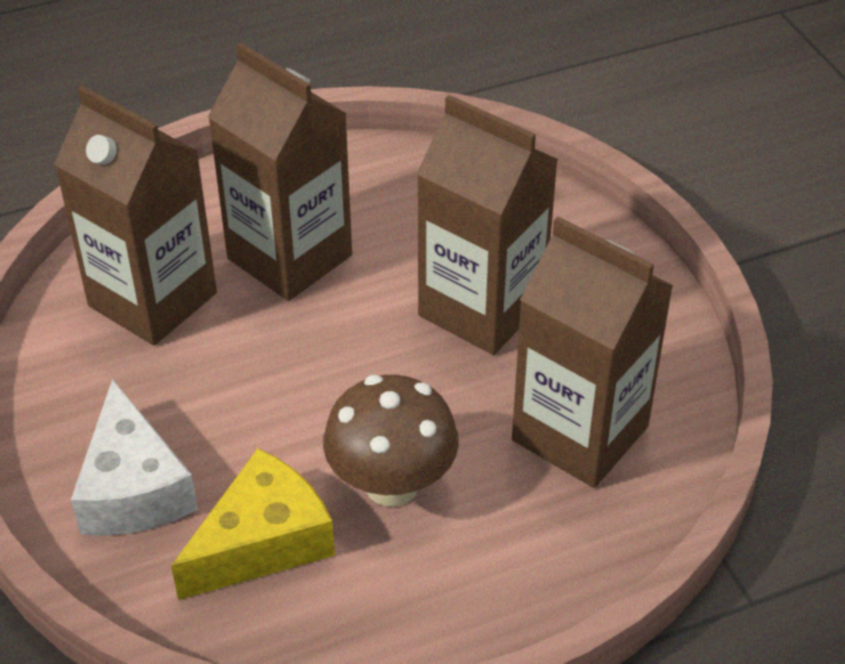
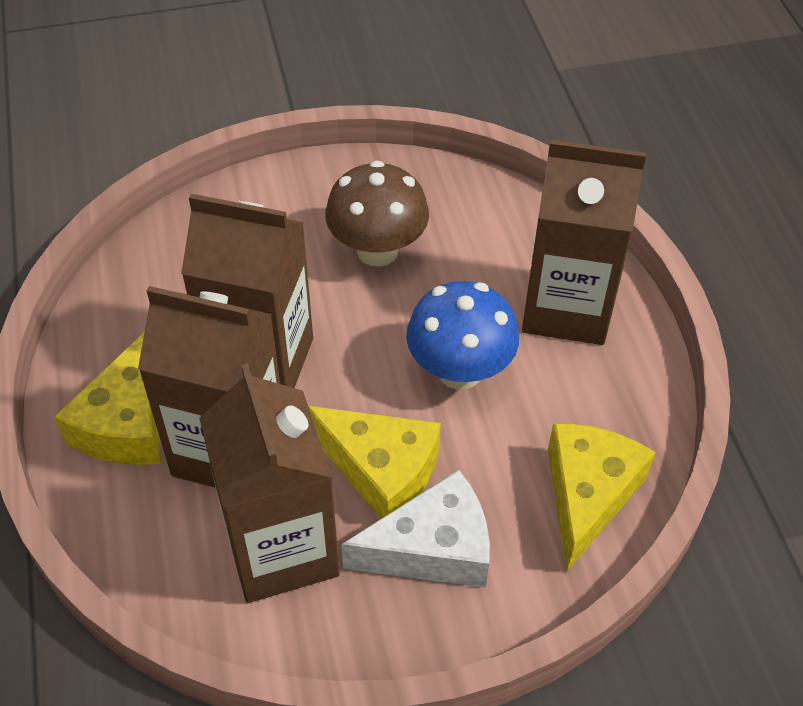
blue mushroom: 0 -> 1
yellow cheese: 1 -> 3

